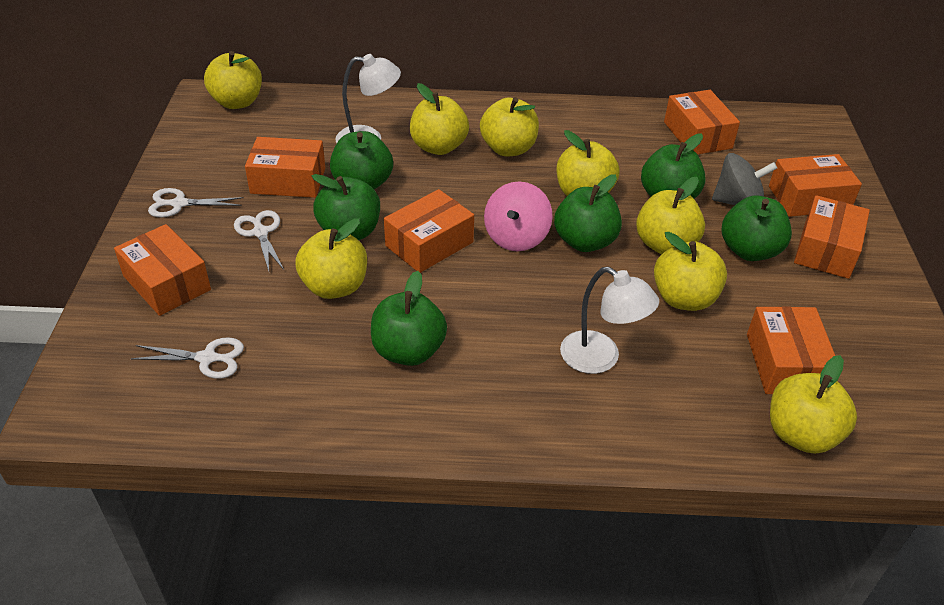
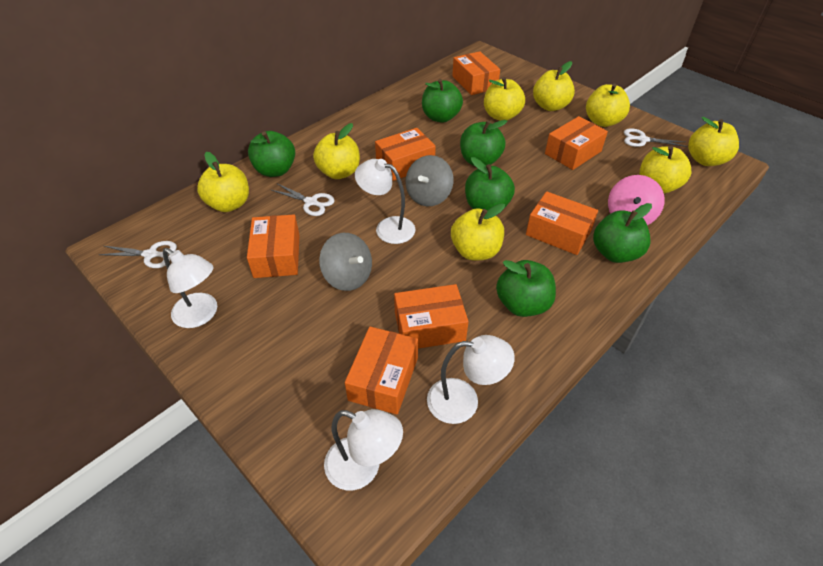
grey spinning top: 1 -> 2
white lamp: 2 -> 4

